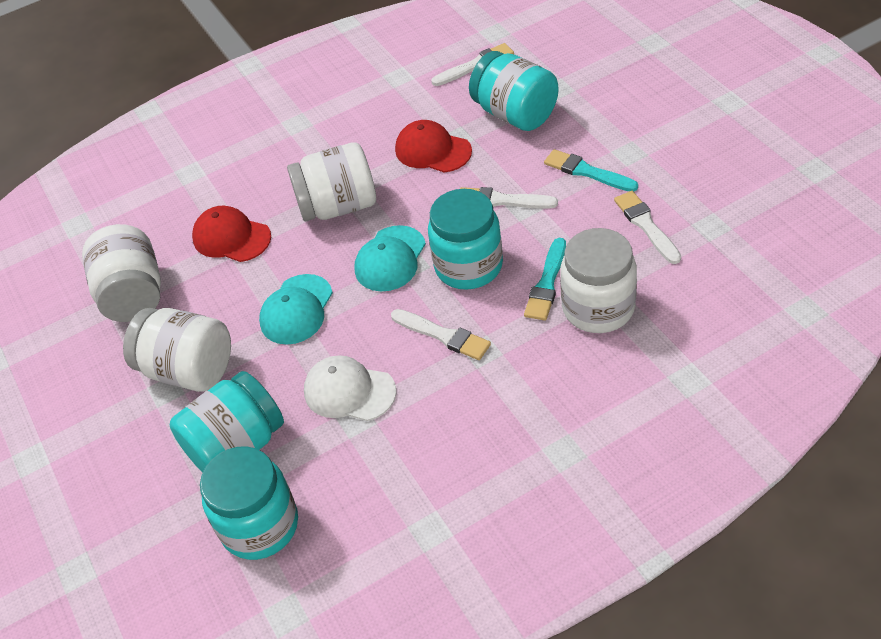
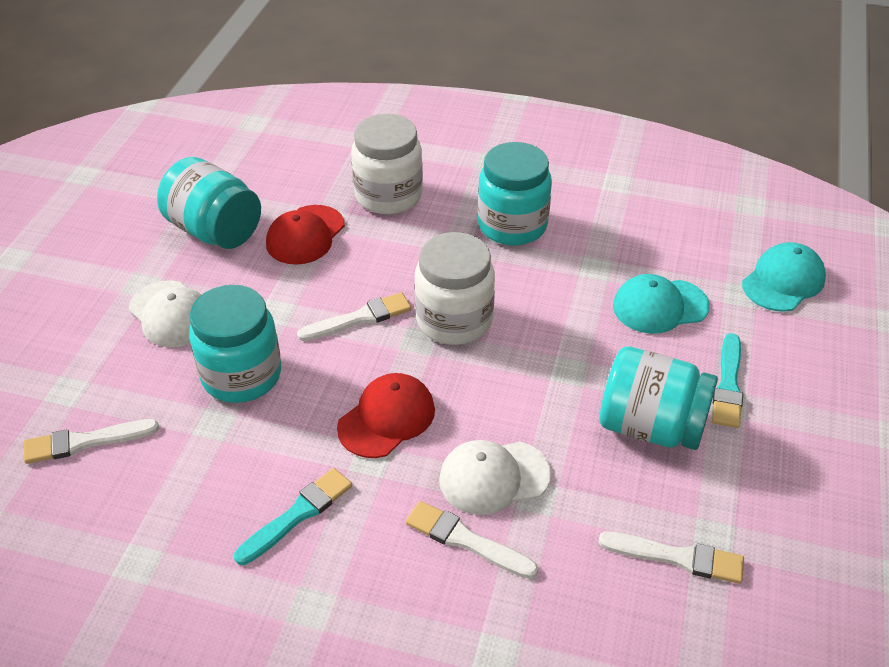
white cap: 1 -> 2
white jar: 4 -> 2

